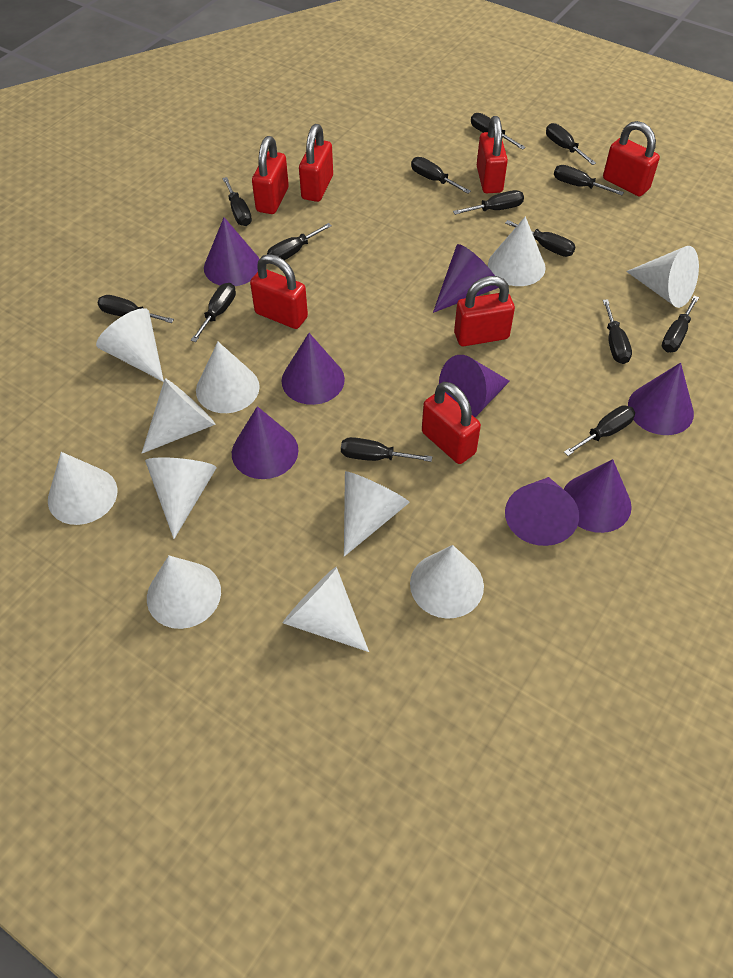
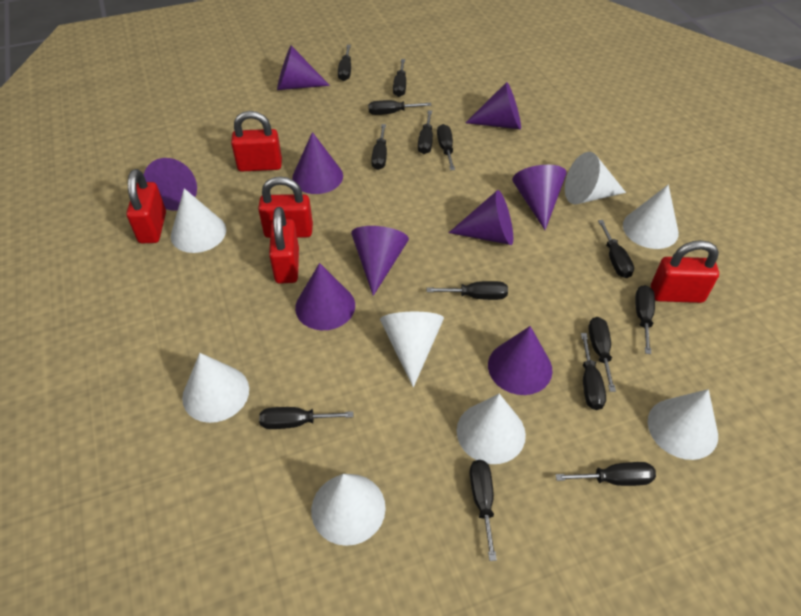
purple cone: 8 -> 9
red padlock: 7 -> 5
white cone: 11 -> 8

